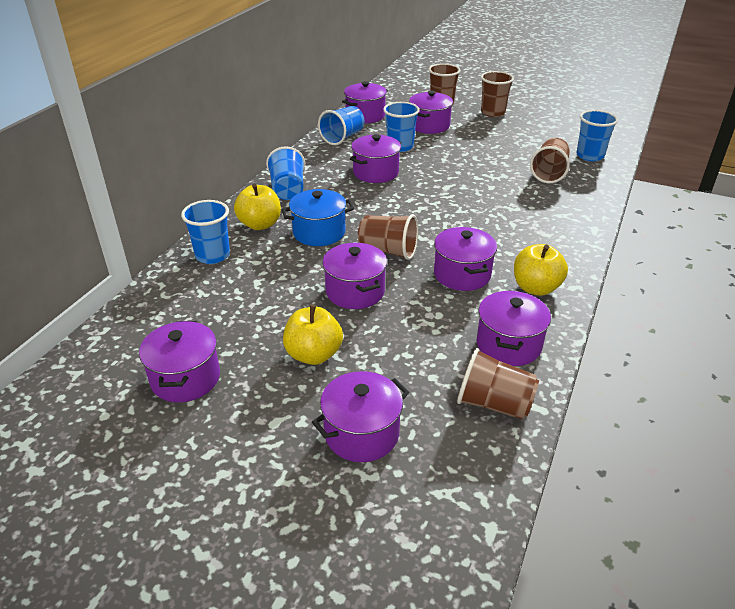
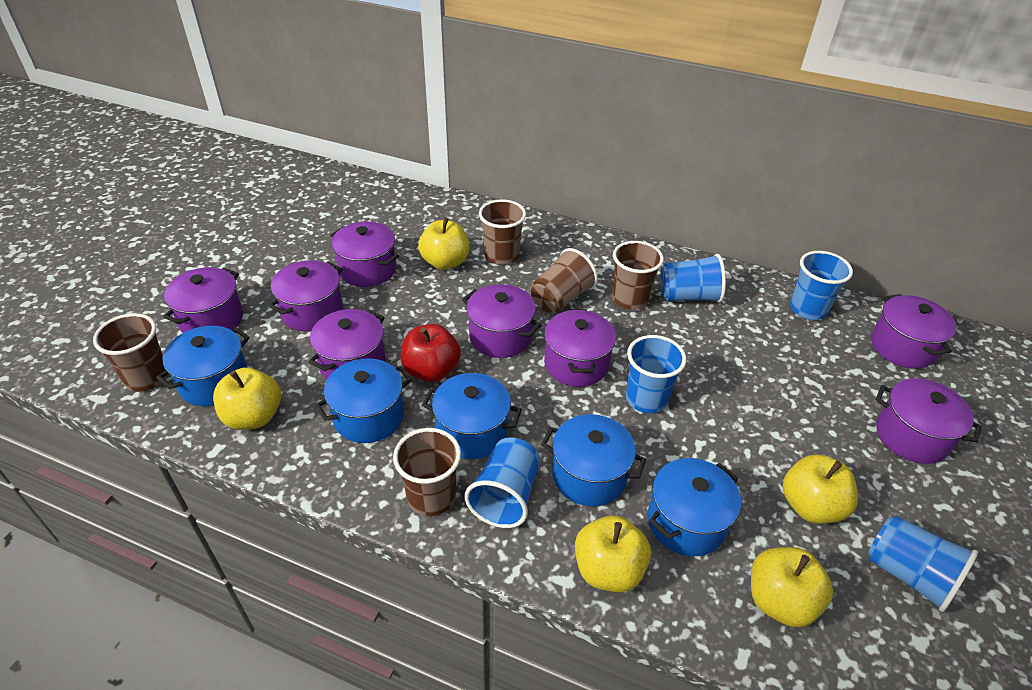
blue pot: 1 -> 5
red apple: 0 -> 1
yellow apple: 3 -> 5

